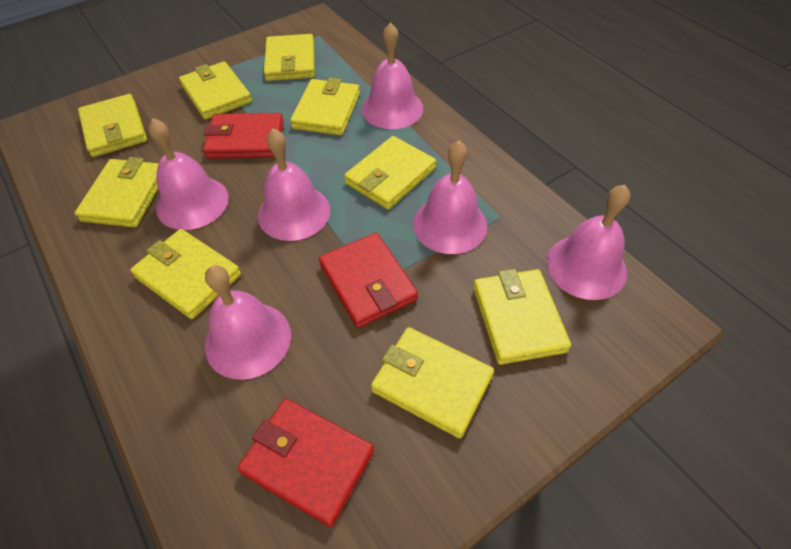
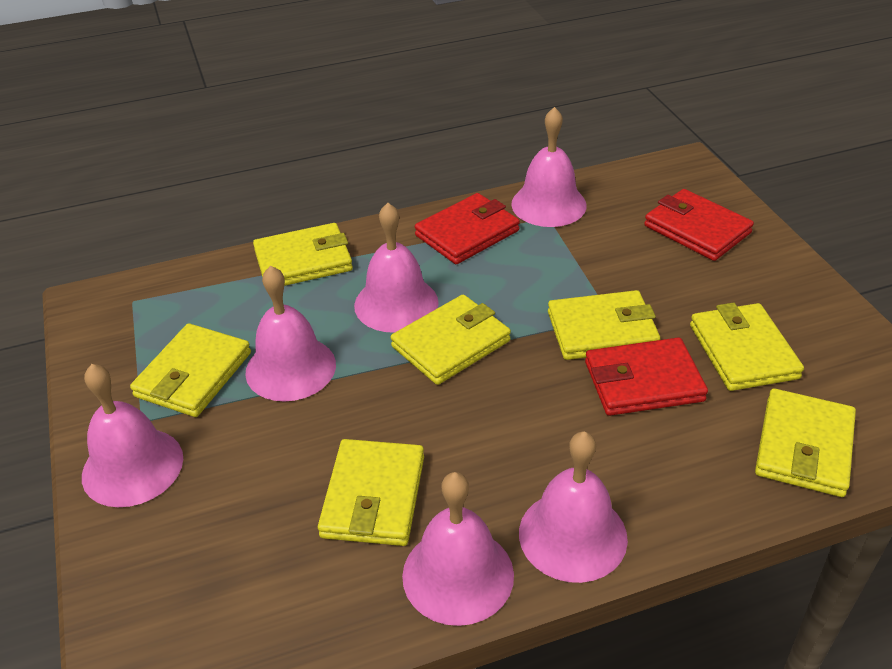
yellow wallet: 9 -> 7

